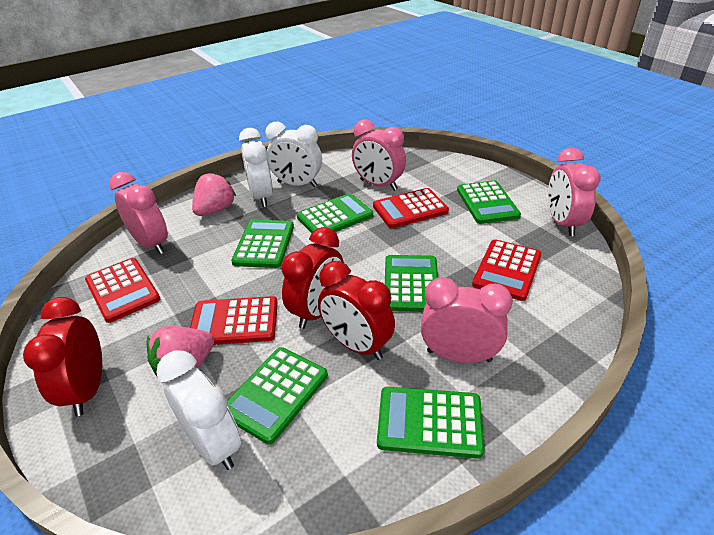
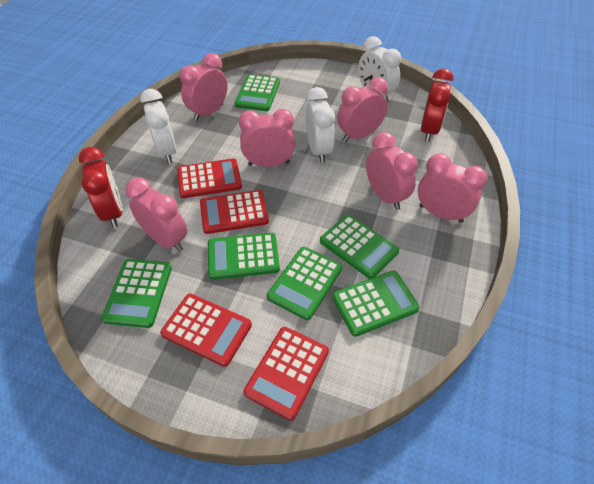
pink clock: 4 -> 6
pink strawberry: 2 -> 0
red clock: 3 -> 2

